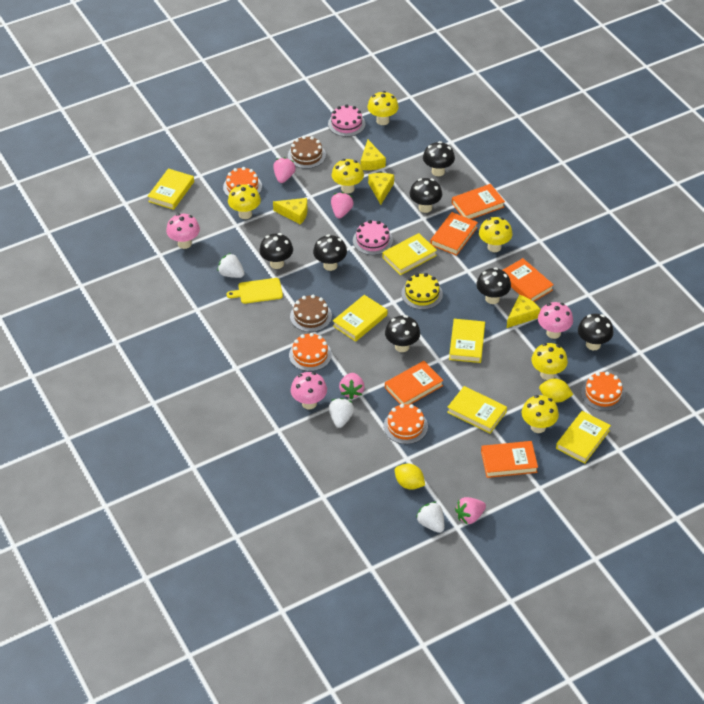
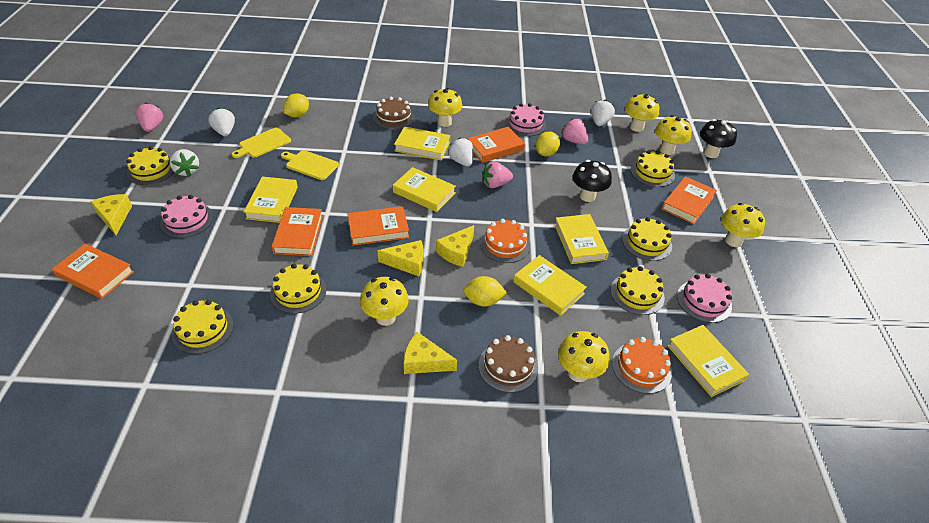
black mushroom: 7 -> 2
orange cake: 4 -> 2
pink cake: 2 -> 3
pink mushroom: 3 -> 0
pink strawberry: 4 -> 3
white strawberry: 3 -> 4
yellow cake: 1 -> 6
yellow cutting board: 1 -> 2
yellow lemon: 2 -> 3

